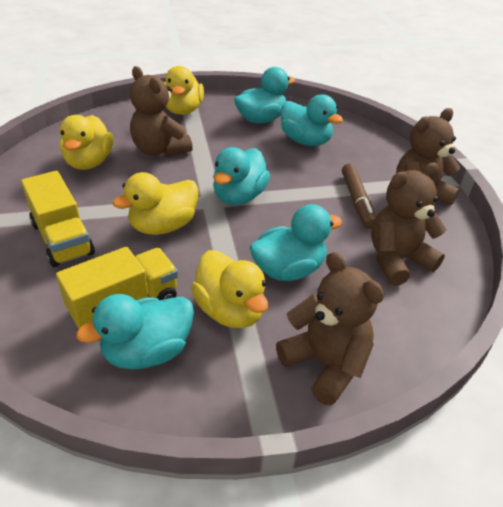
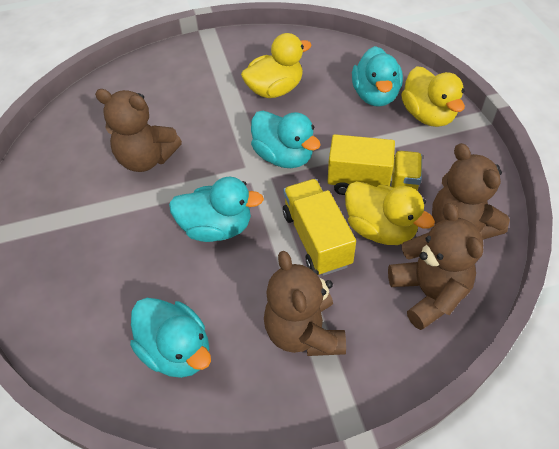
brown marker: 1 -> 0
turquoise duck: 5 -> 4
yellow duck: 4 -> 3

